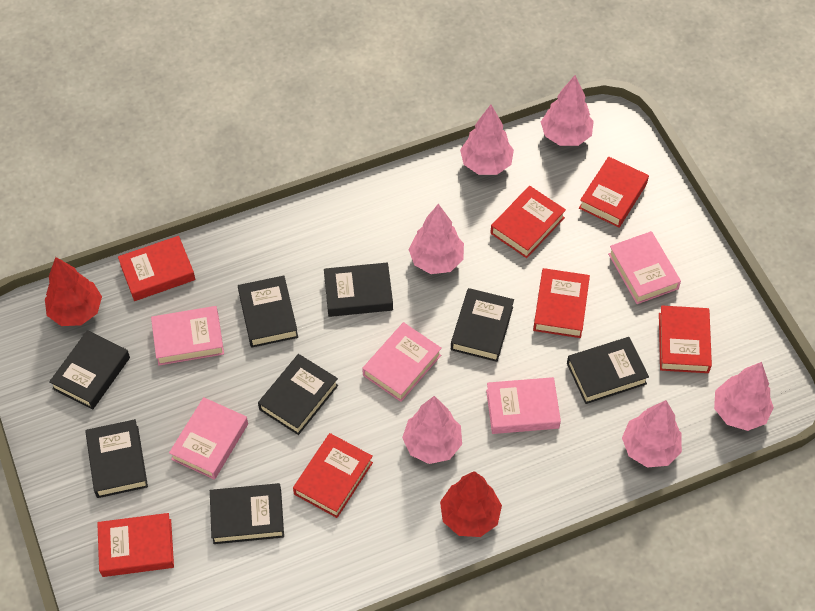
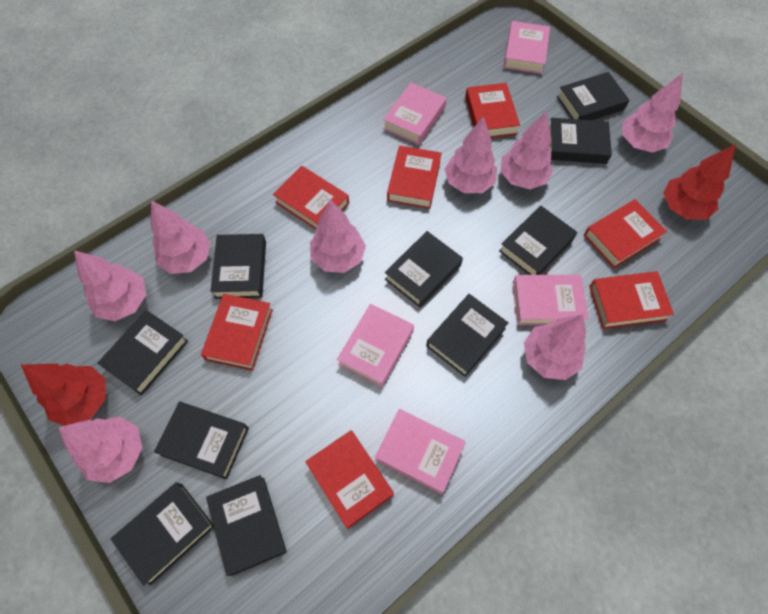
black book: 8 -> 10
pink tree: 6 -> 8

